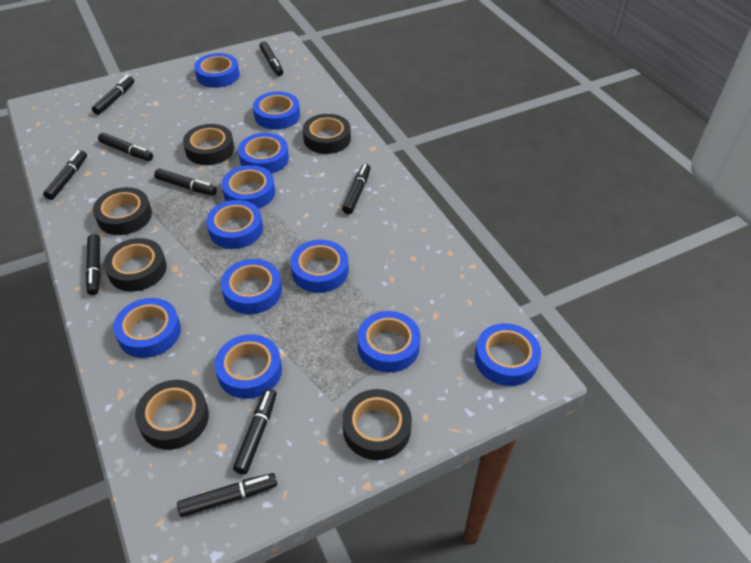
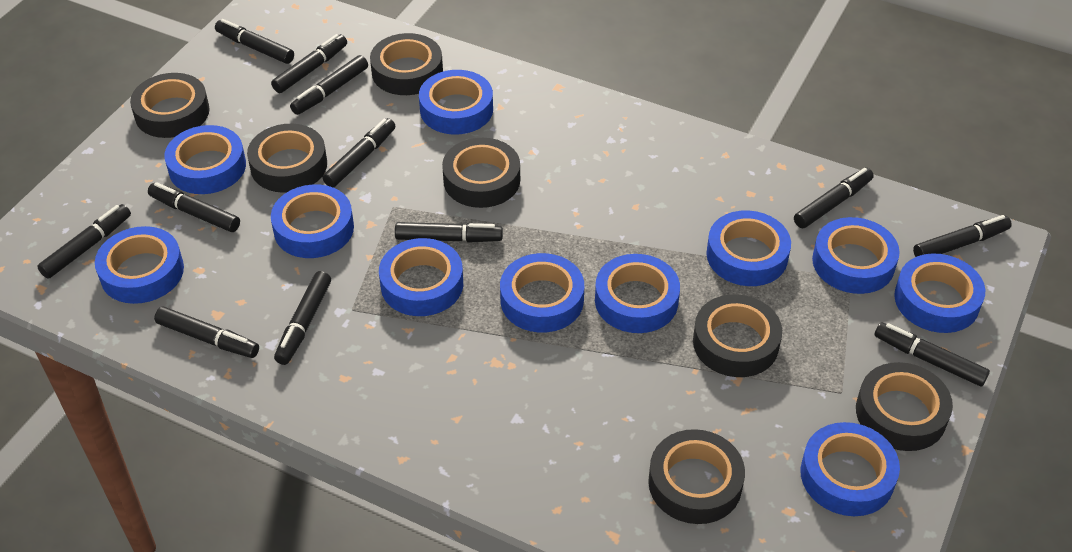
black marker: 9 -> 12
black tape: 6 -> 7

